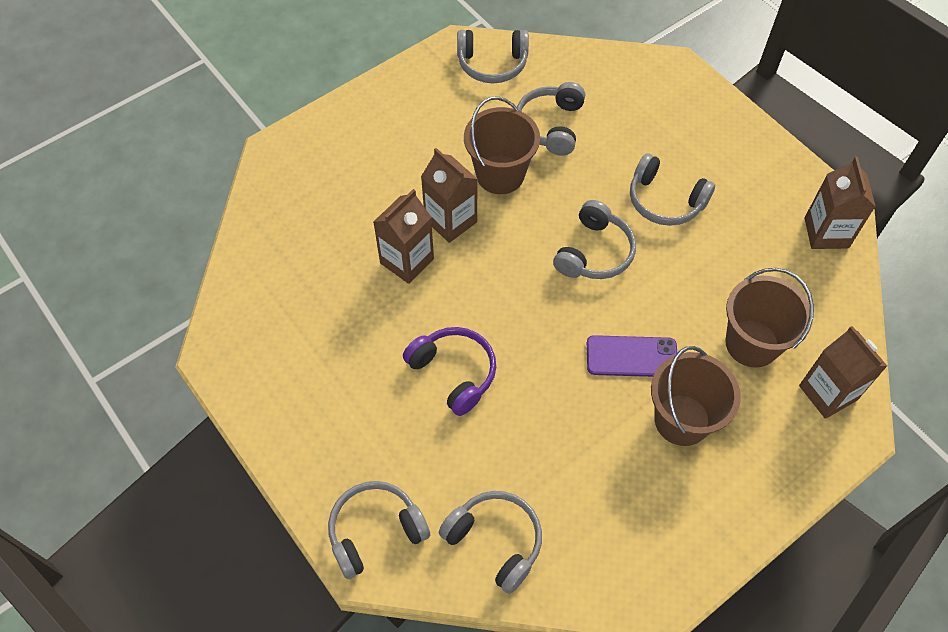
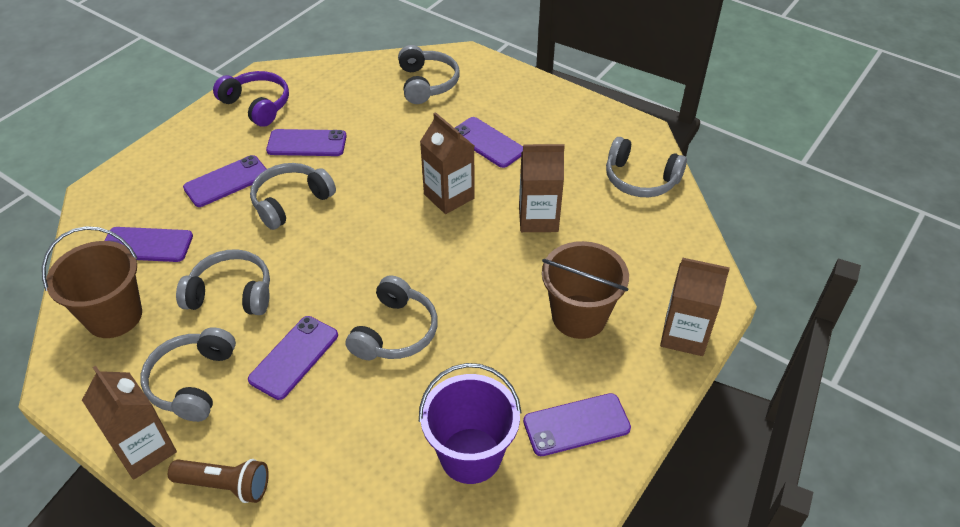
brown bucket: 3 -> 2
brown flashlight: 0 -> 1
purple bucket: 0 -> 1
purple phone: 1 -> 6

